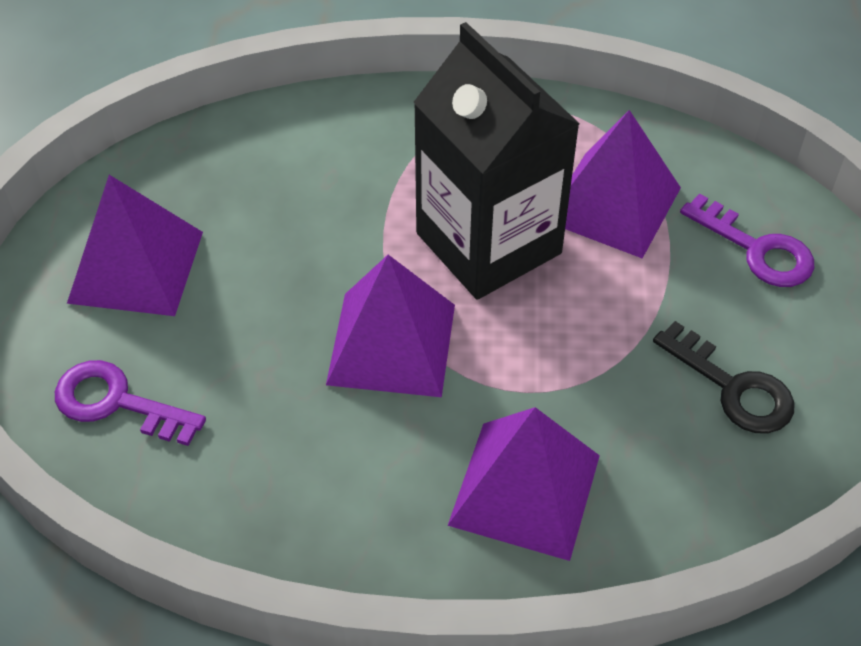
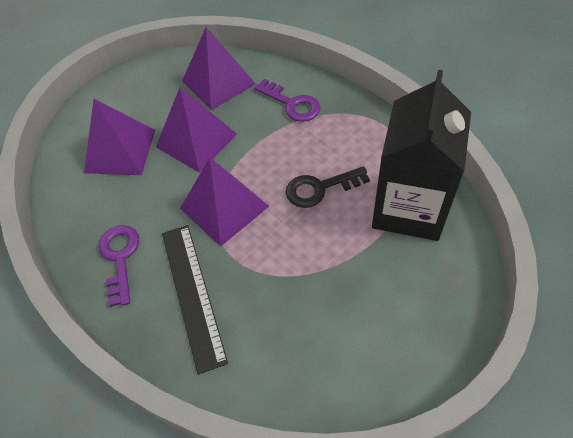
black ruler: 0 -> 1

